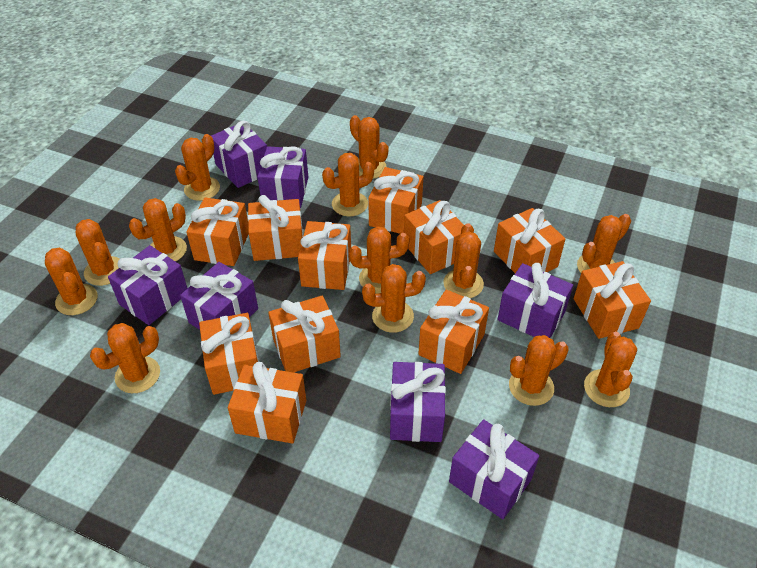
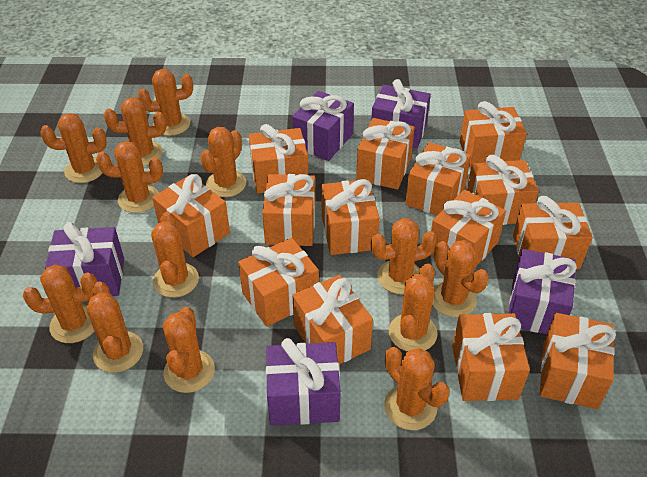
orange gift: 11 -> 14
purple gift: 7 -> 5

